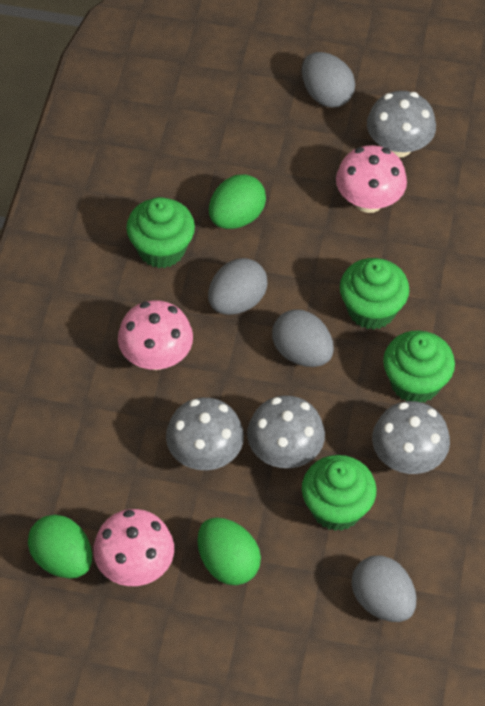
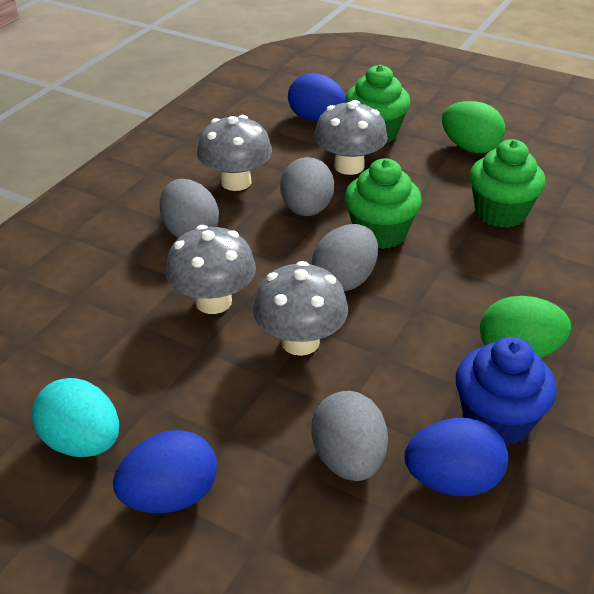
blue cupcake: 0 -> 1
blue egg: 0 -> 3
green cupcake: 4 -> 3
green egg: 3 -> 2
pink mushroom: 3 -> 0
turquoise egg: 0 -> 1

